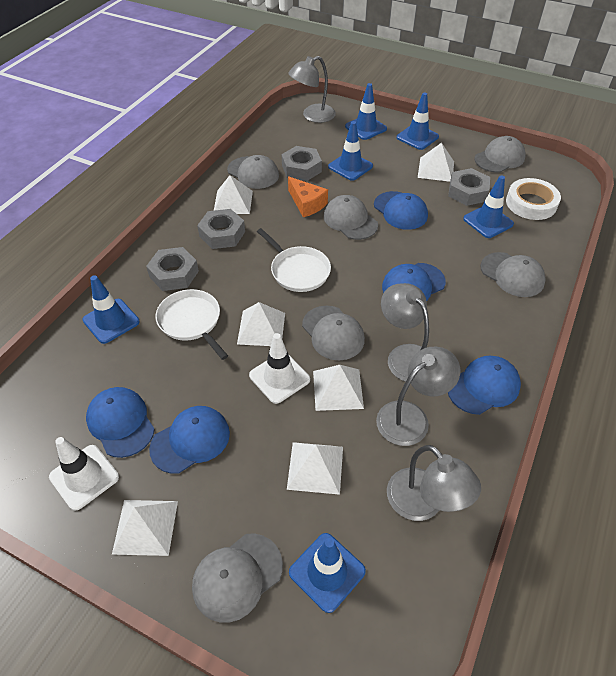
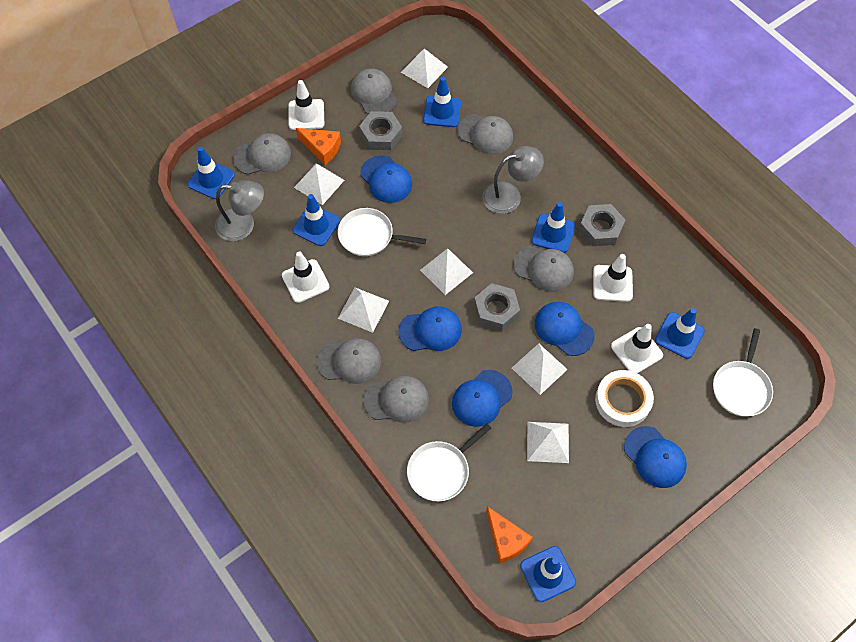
grey lamp: 4 -> 2
grey nut: 4 -> 3
orange cheese: 1 -> 2
white pan: 2 -> 3
white traffic cone: 2 -> 4

